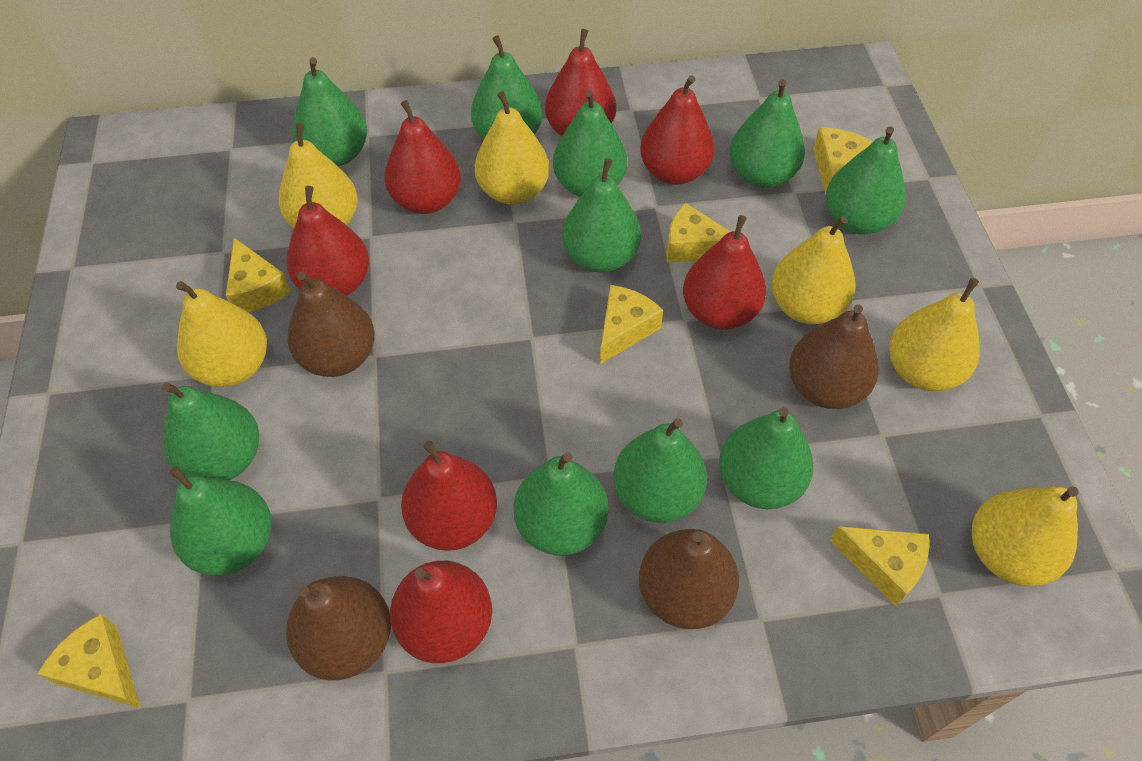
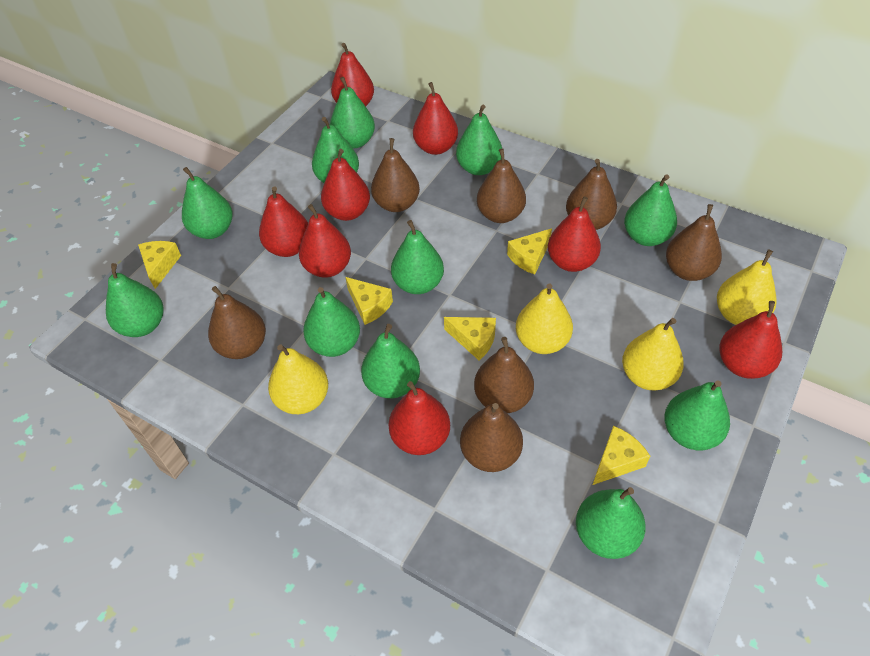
brown pear: 4 -> 7
red pear: 7 -> 8
yellow cheese: 6 -> 5
yellow pear: 6 -> 4

